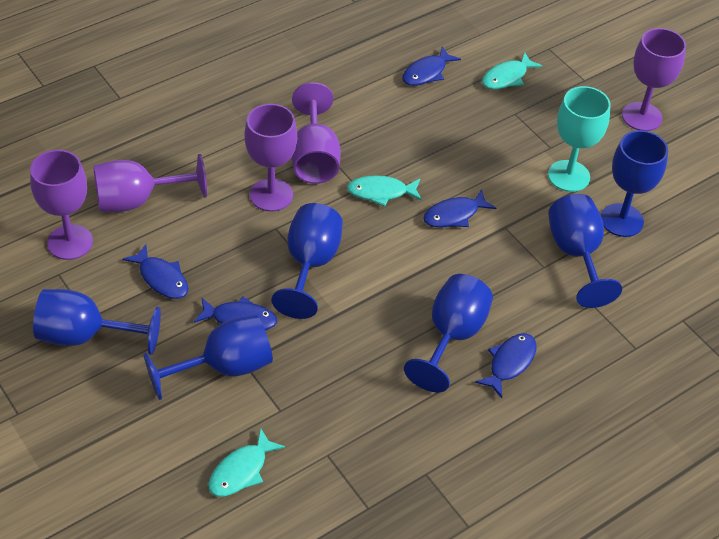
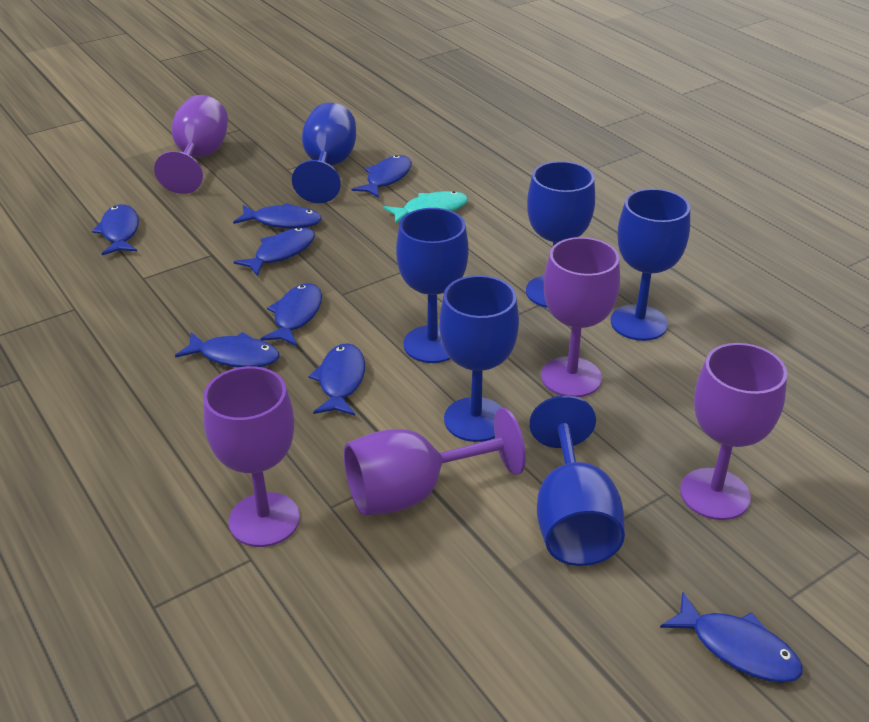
blue fish: 5 -> 8
turquoise fish: 3 -> 1
turquoise goblet: 1 -> 0

